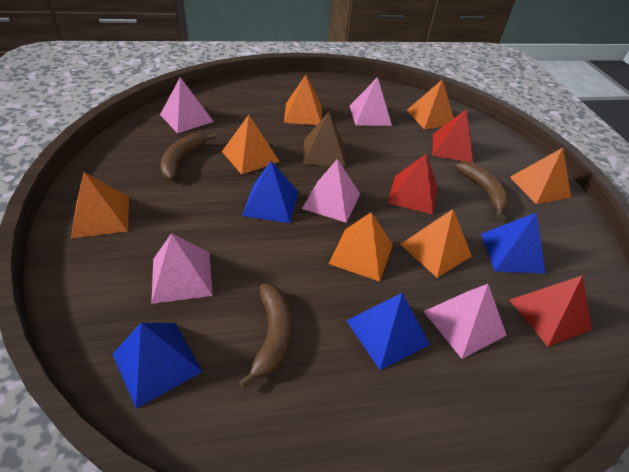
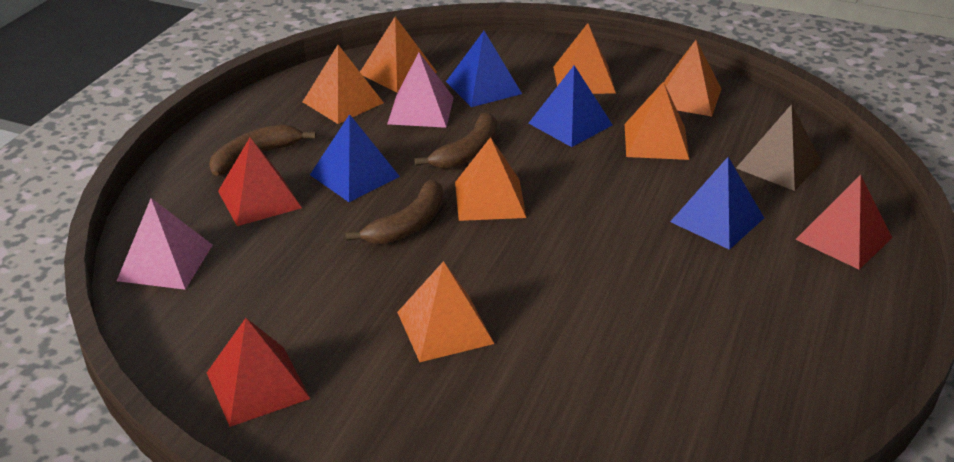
pink pyramid: 5 -> 2

